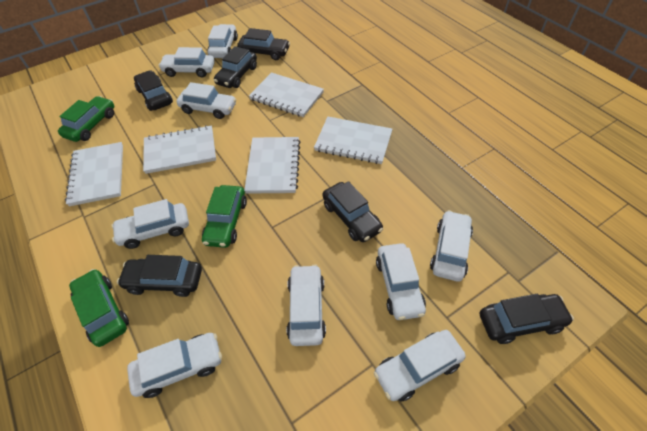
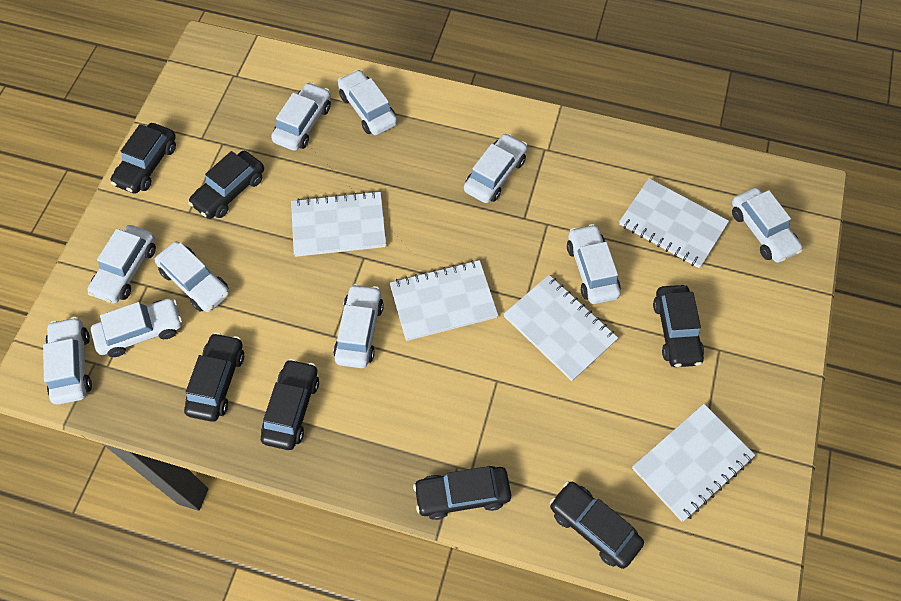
black car: 6 -> 7
green car: 3 -> 0
white car: 9 -> 10

